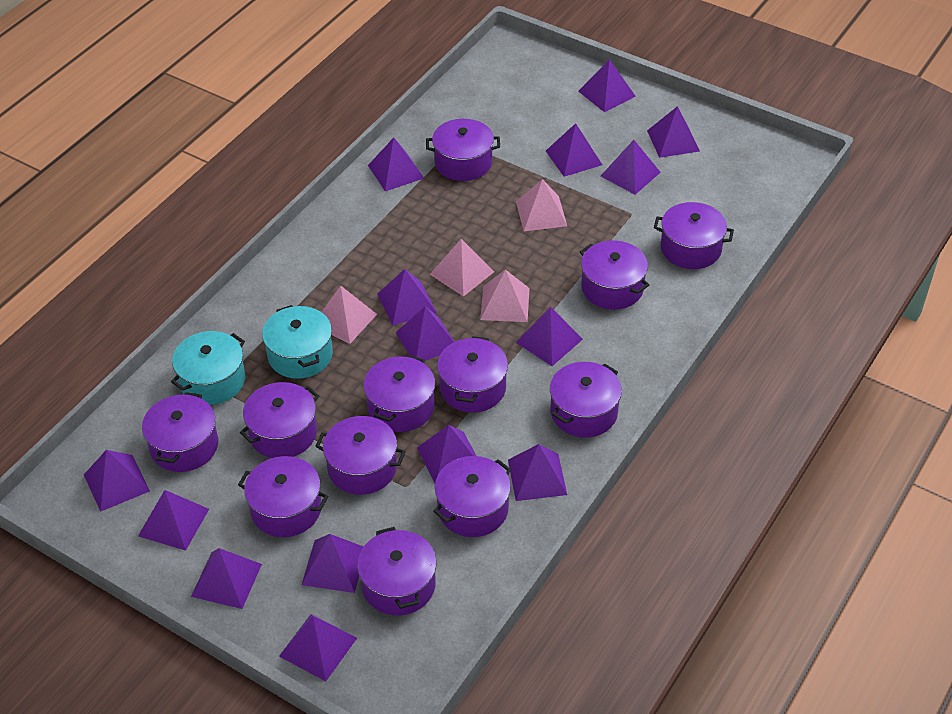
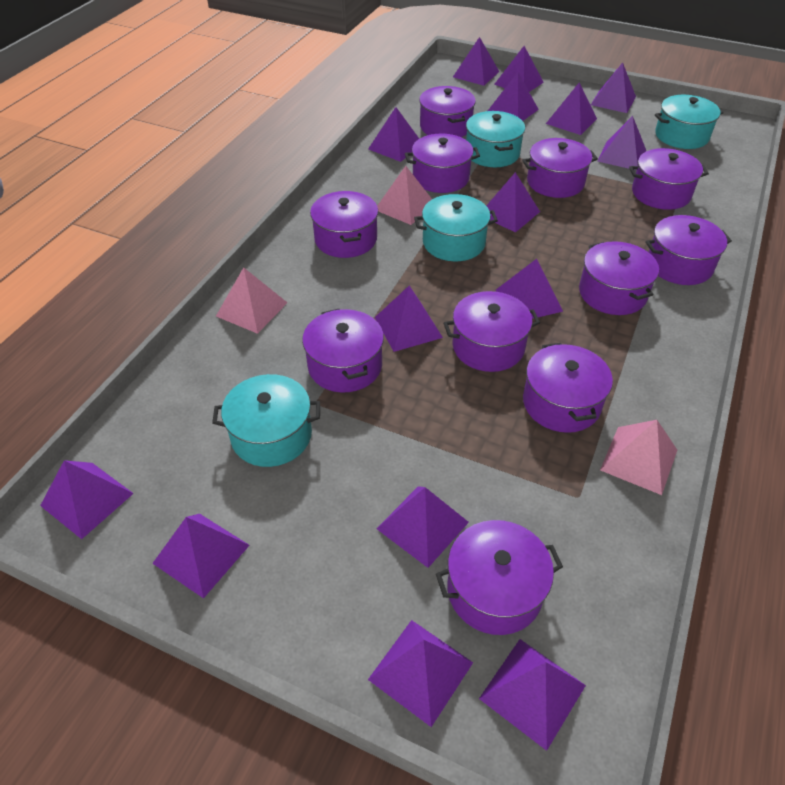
pink pyramid: 4 -> 3
purple pot: 12 -> 11
turquoise pot: 2 -> 4

